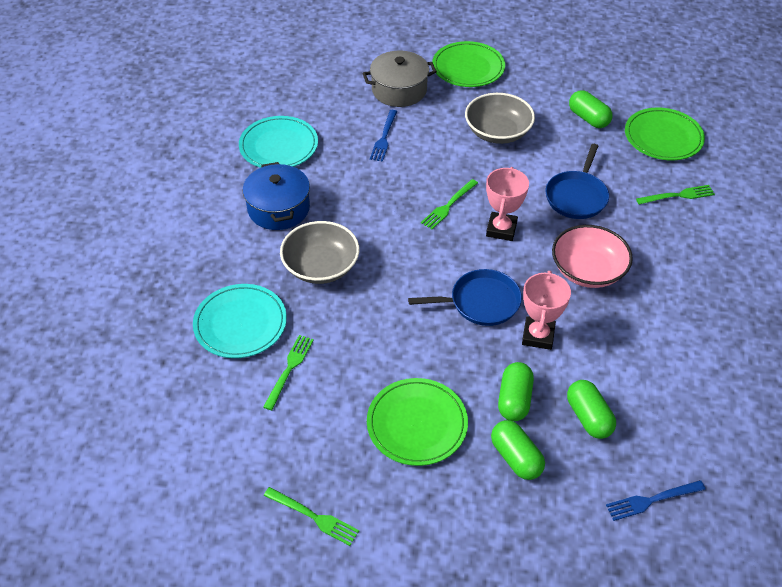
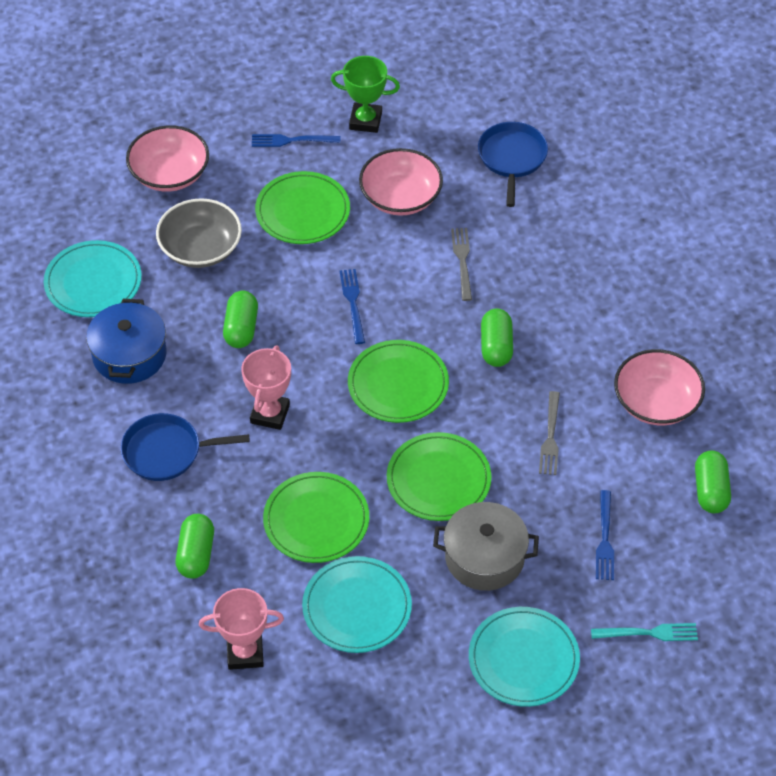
blue fork: 2 -> 3
green fork: 4 -> 0
green plate: 3 -> 4
green trophy: 0 -> 1
grey bowl: 2 -> 1
grey fork: 0 -> 2
pink bowl: 1 -> 3
turquoise fork: 0 -> 1
turquoise plate: 2 -> 3

